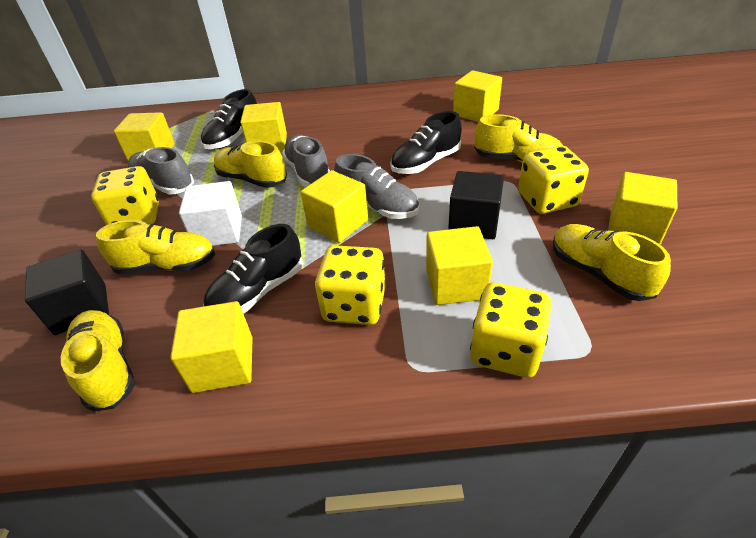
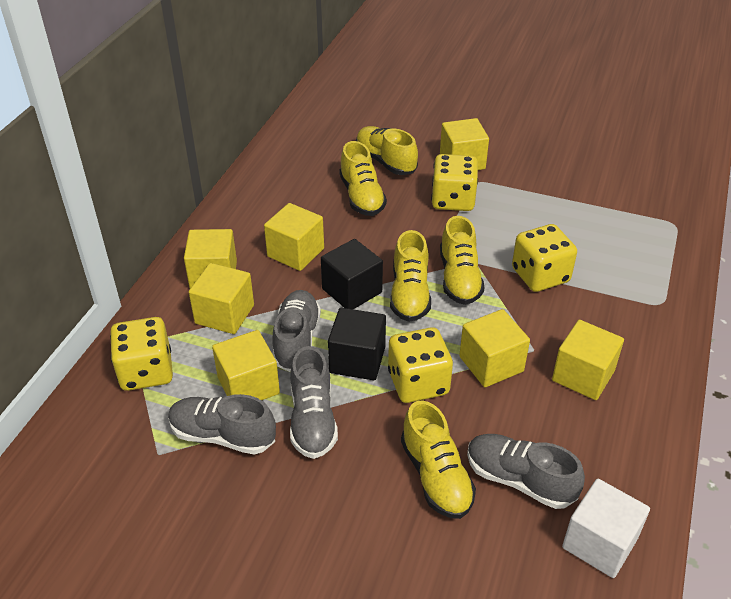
black shoe: 3 -> 0
grey shoe: 3 -> 4

